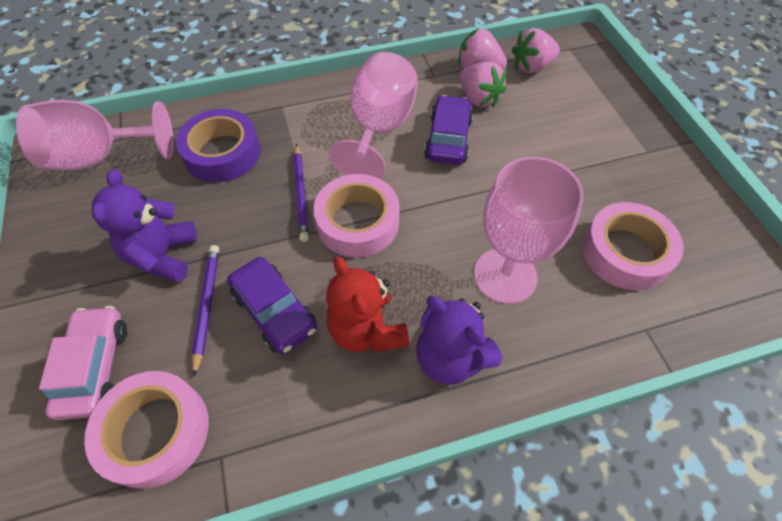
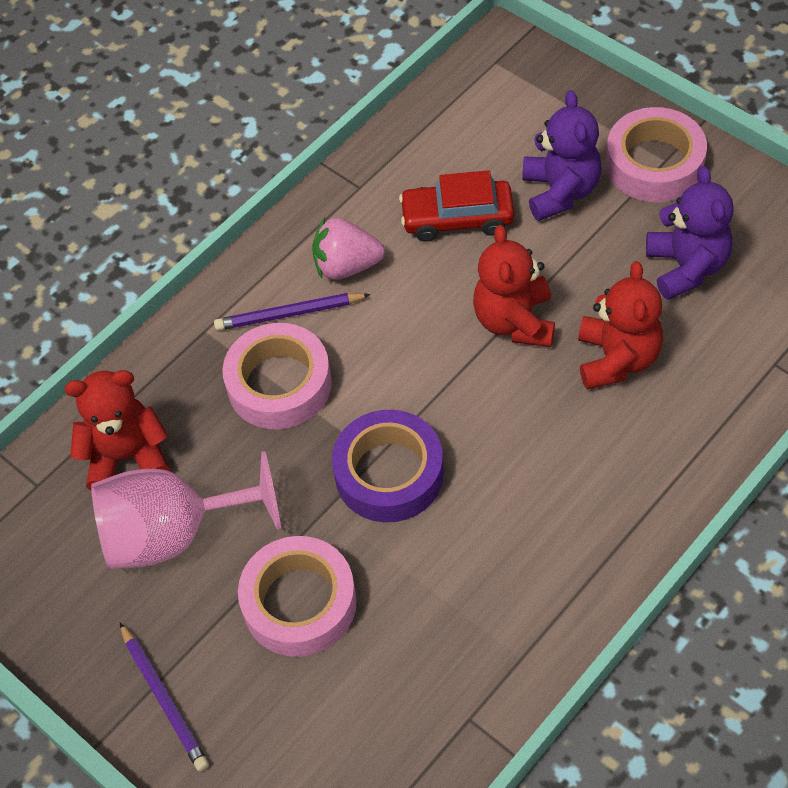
pink car: 1 -> 0
pink goblet: 3 -> 1
pink strawberry: 3 -> 1
purple car: 2 -> 0
red car: 0 -> 1
red teddy bear: 1 -> 3

